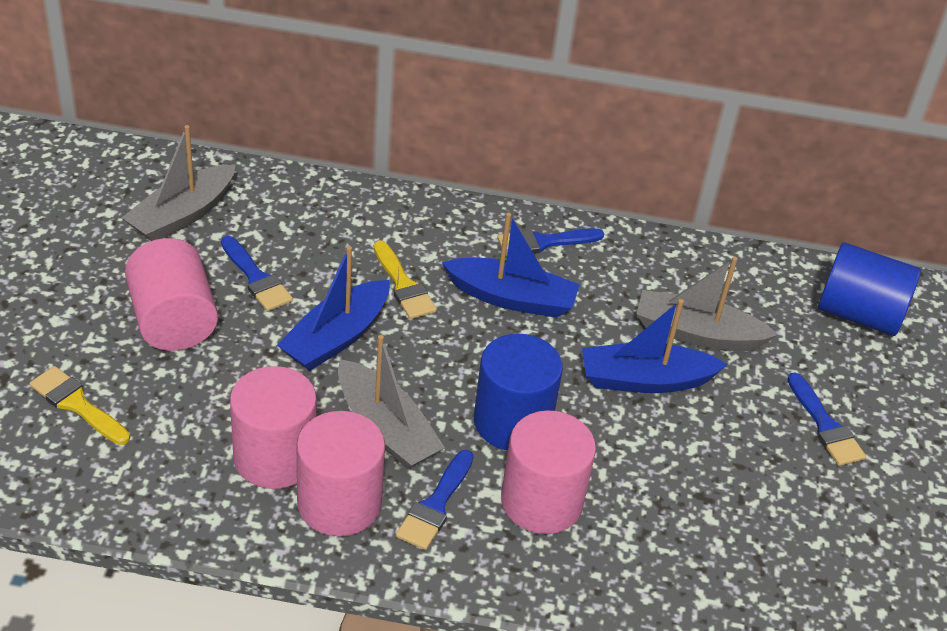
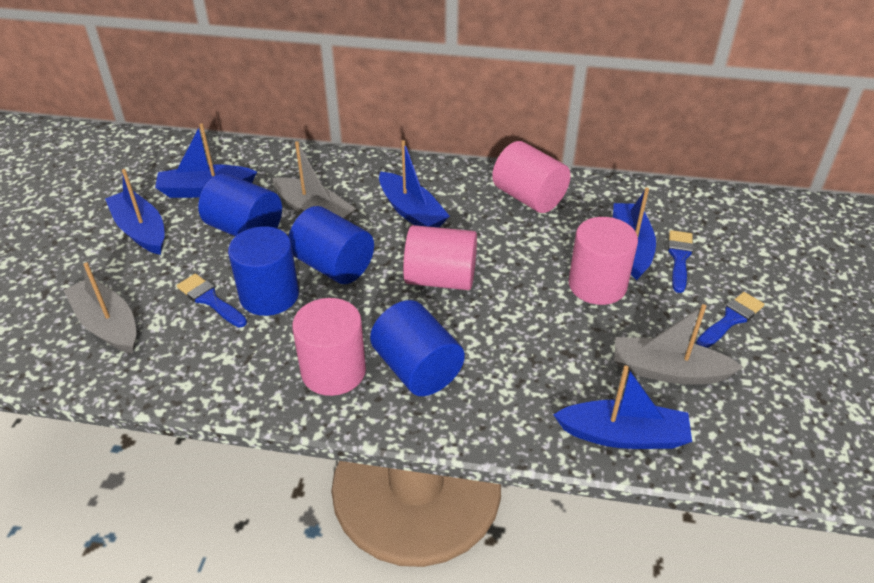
blue boat: 3 -> 5
blue brush: 4 -> 3
blue cylinder: 2 -> 4
yellow brush: 2 -> 0

